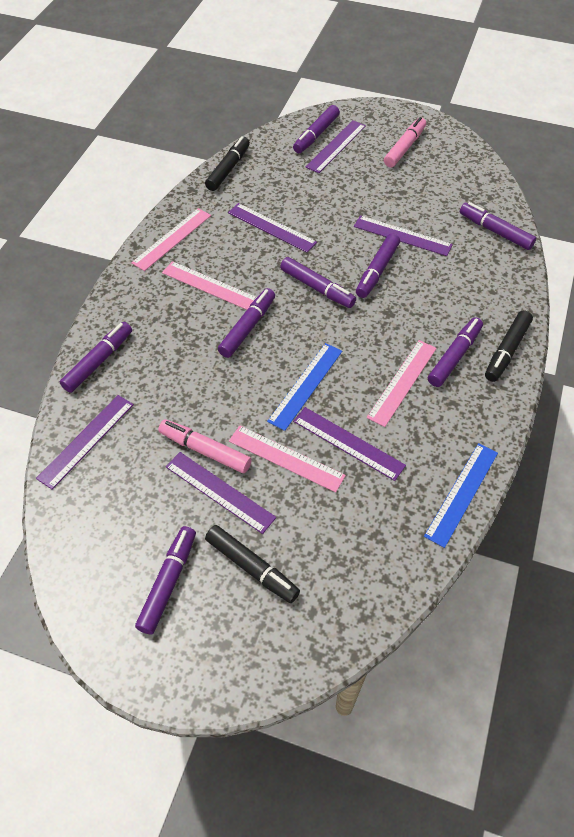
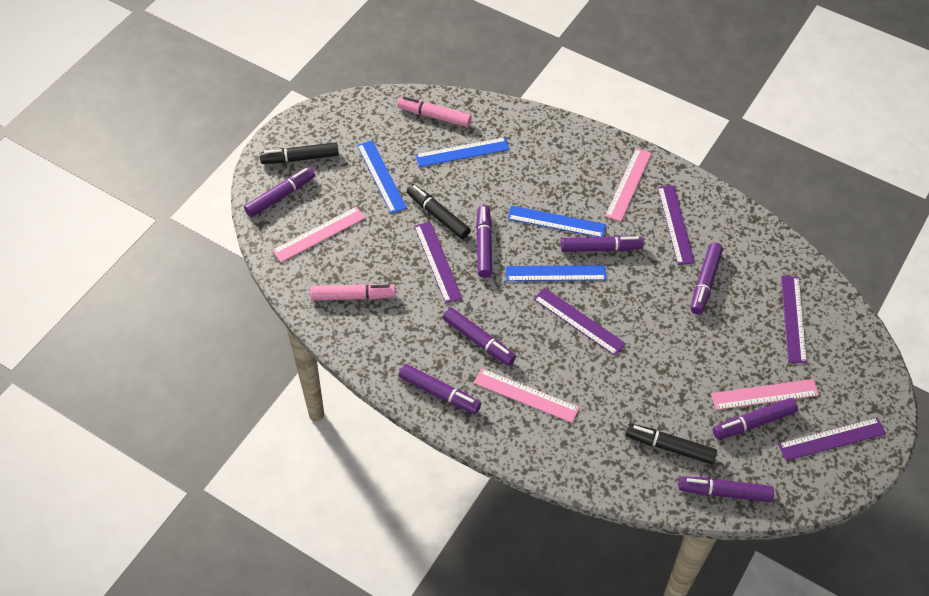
blue ruler: 2 -> 4
purple ruler: 6 -> 5

